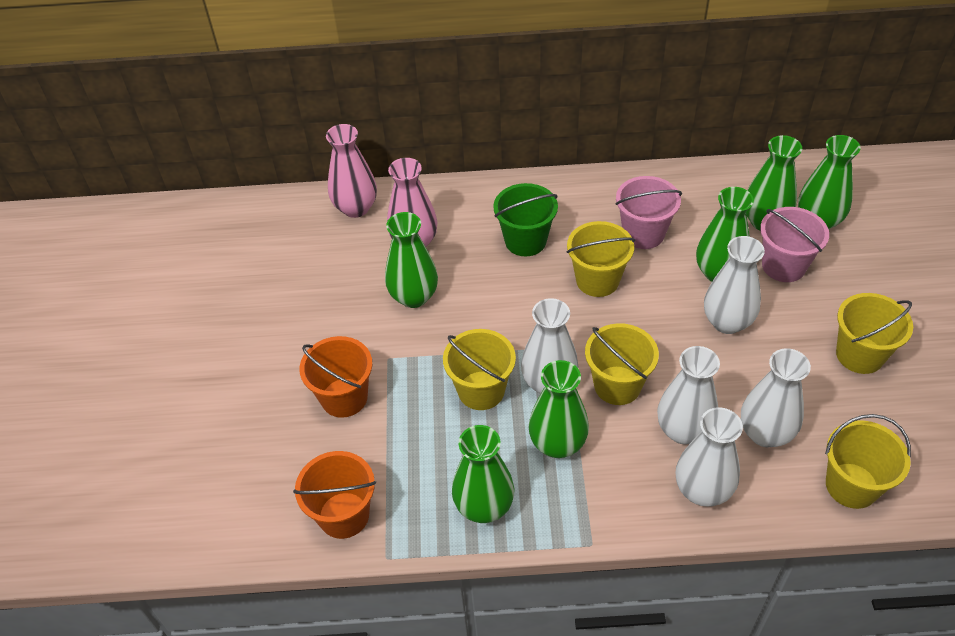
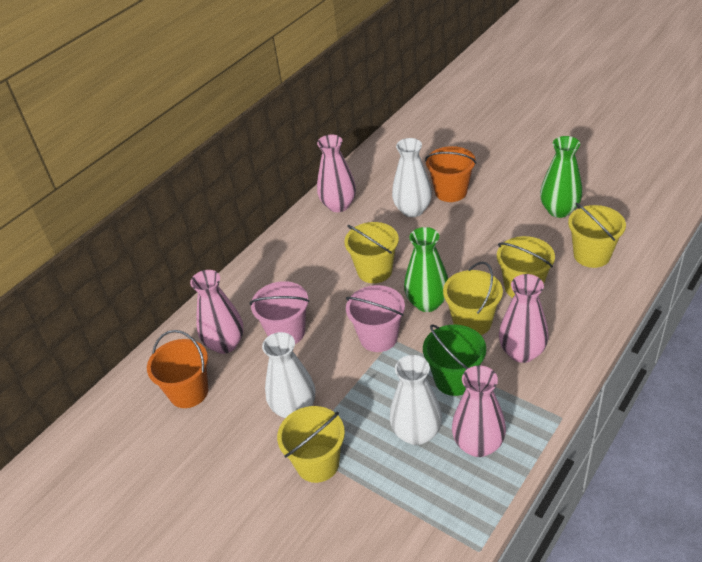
green vase: 6 -> 2
pink vase: 2 -> 4
white vase: 5 -> 3

